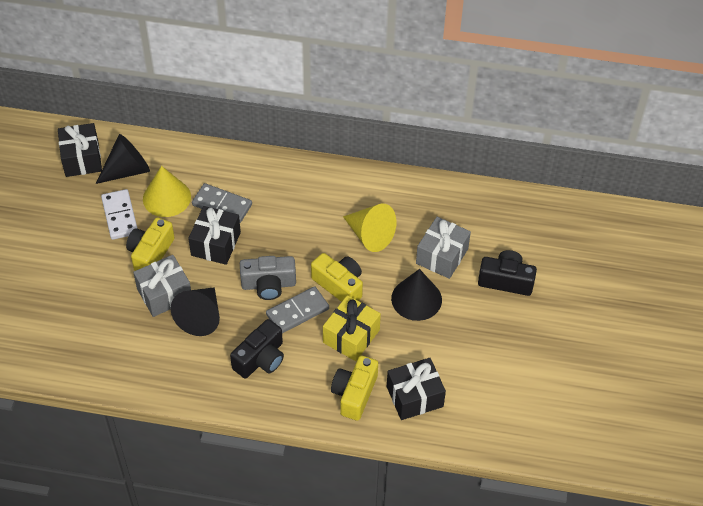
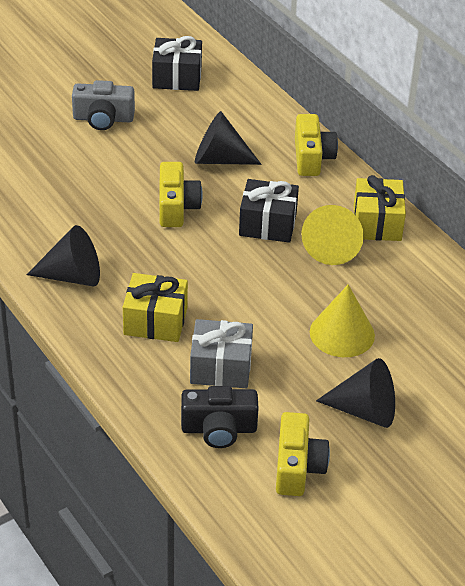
black camera: 2 -> 1
black gift: 3 -> 2
grey domino: 2 -> 0
grey gift: 2 -> 1
white domino: 1 -> 0
yellow gift: 1 -> 2

